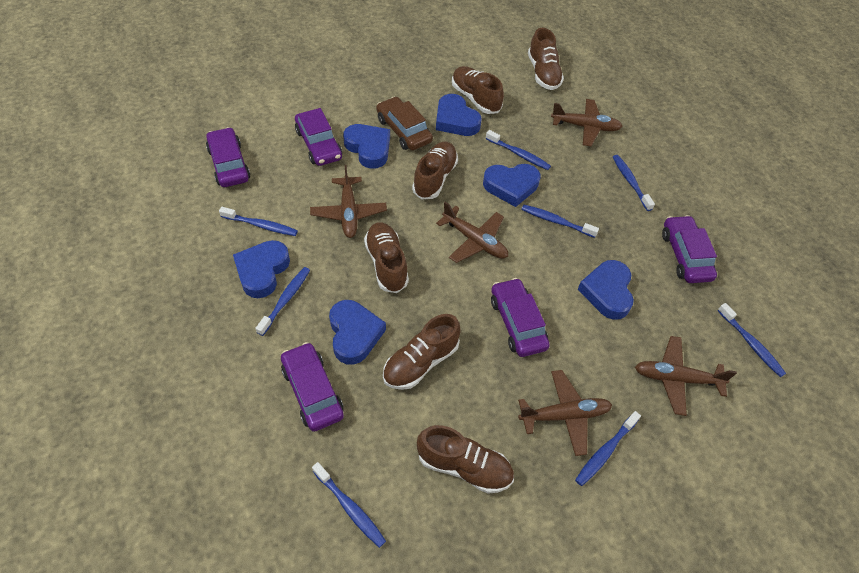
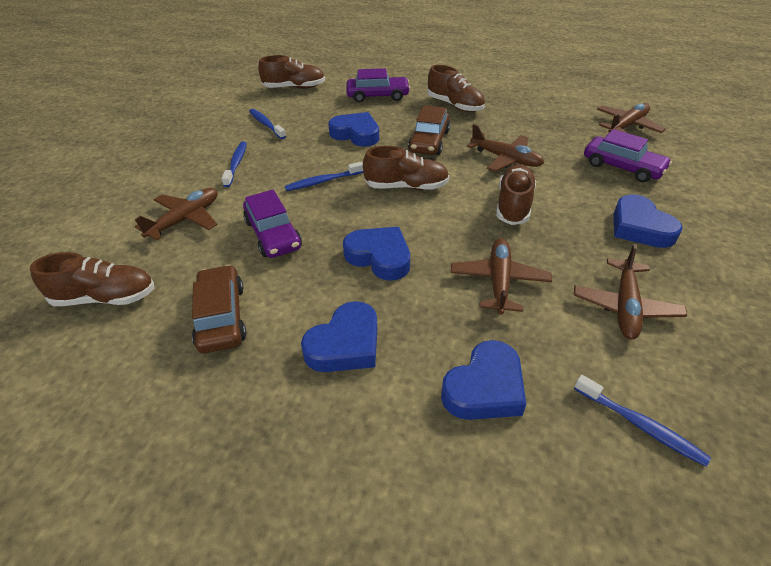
blue heart: 6 -> 5
blue toothbrush: 8 -> 4
brown car: 1 -> 2
brown shoe: 6 -> 5
purple car: 5 -> 3

